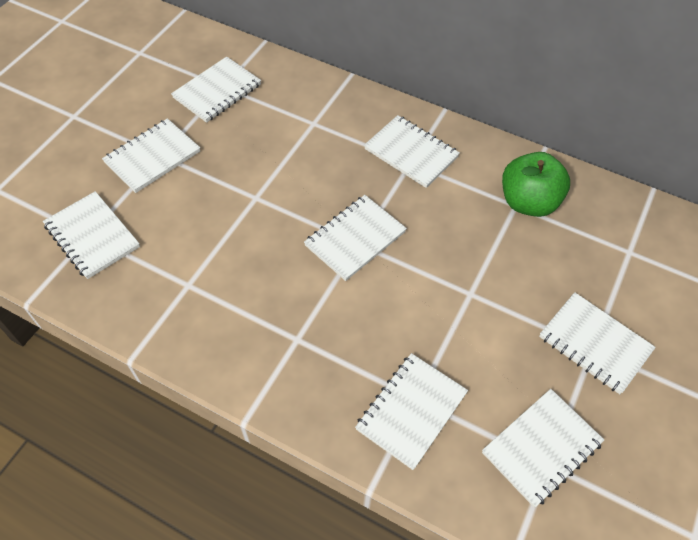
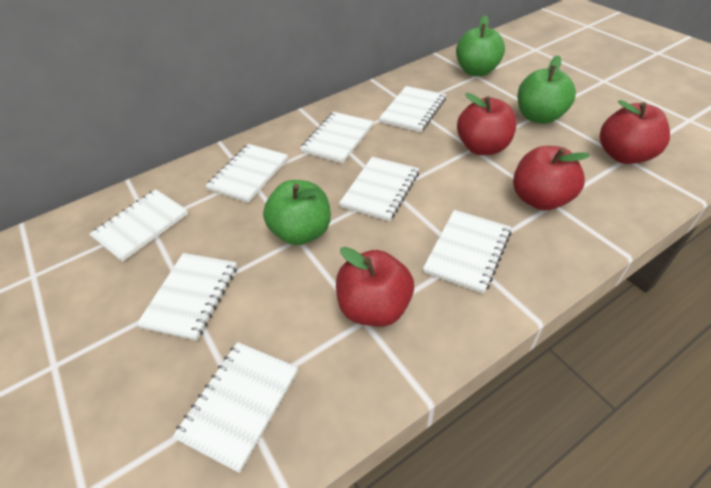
green apple: 1 -> 3
red apple: 0 -> 4

